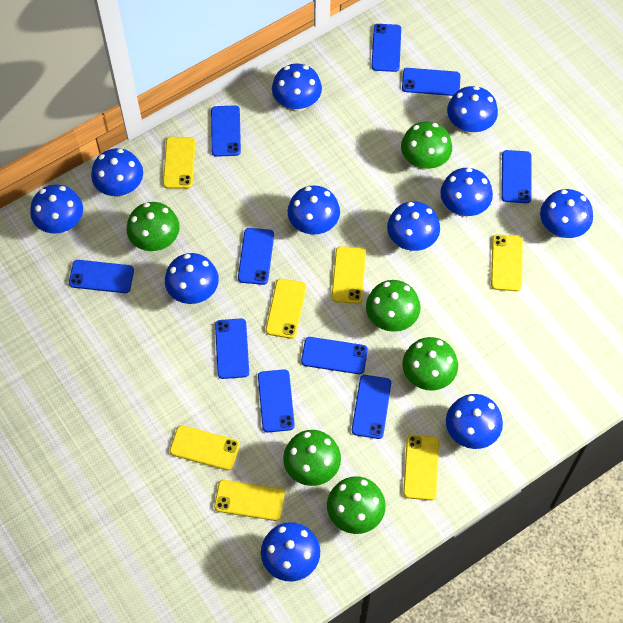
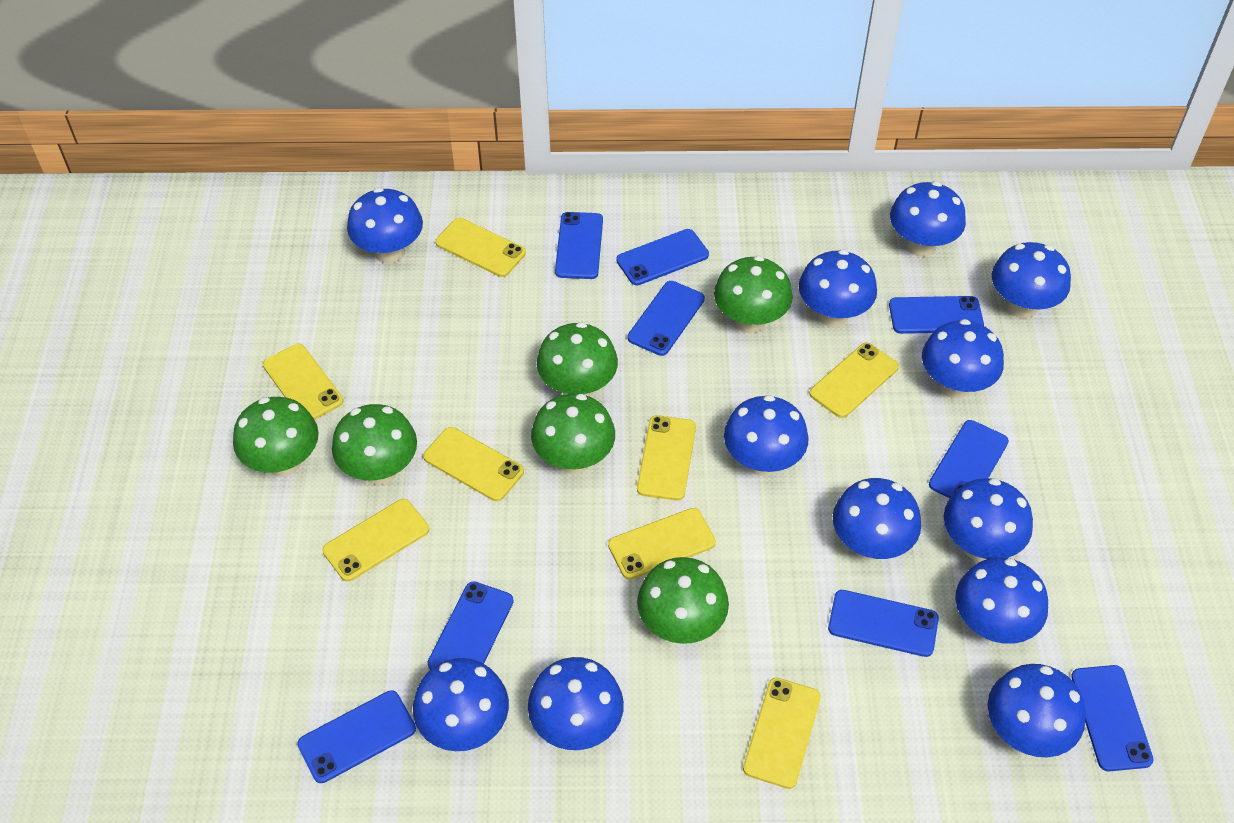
blue mushroom: 11 -> 12
blue phone: 10 -> 9
yellow phone: 7 -> 8

